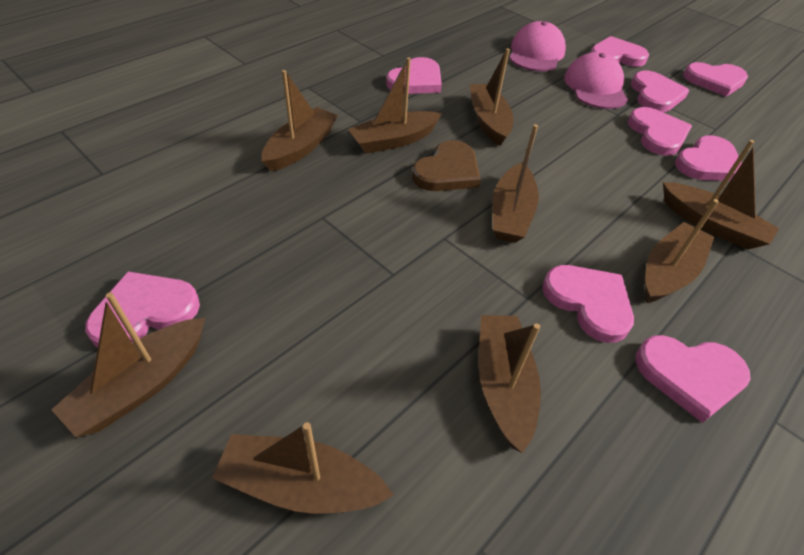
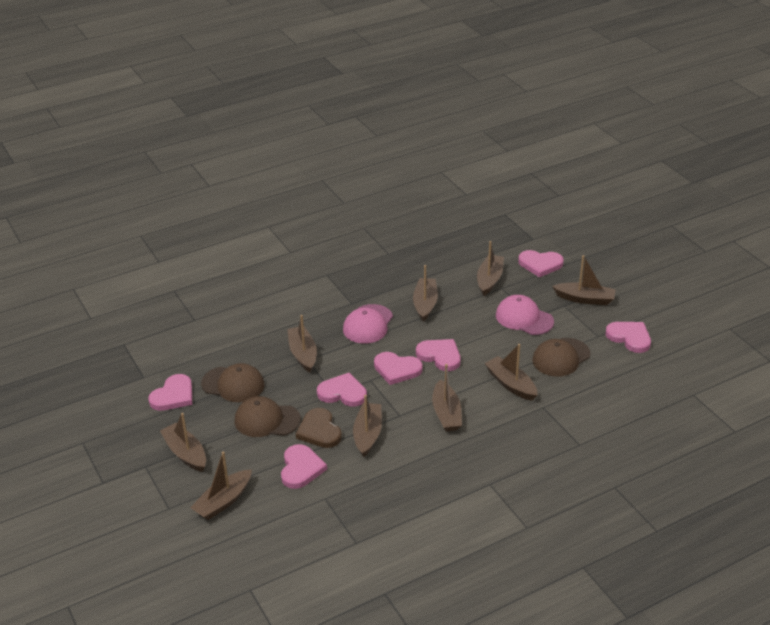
brown cap: 0 -> 3
pink heart: 9 -> 7

